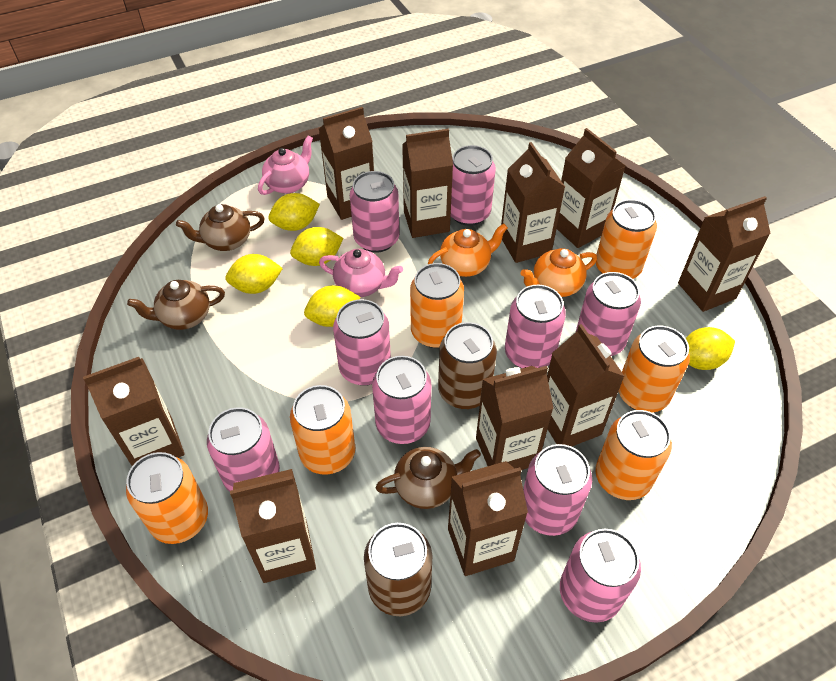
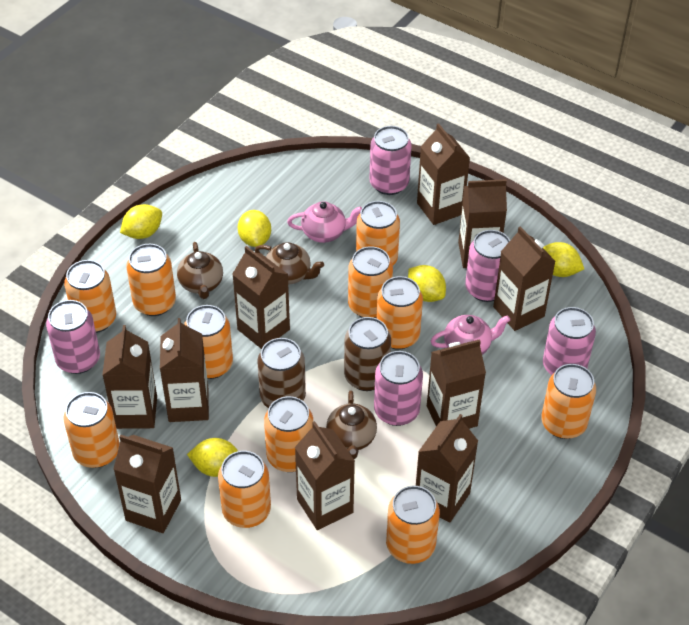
orange can: 6 -> 11
orange teapot: 2 -> 0
pink can: 9 -> 5

